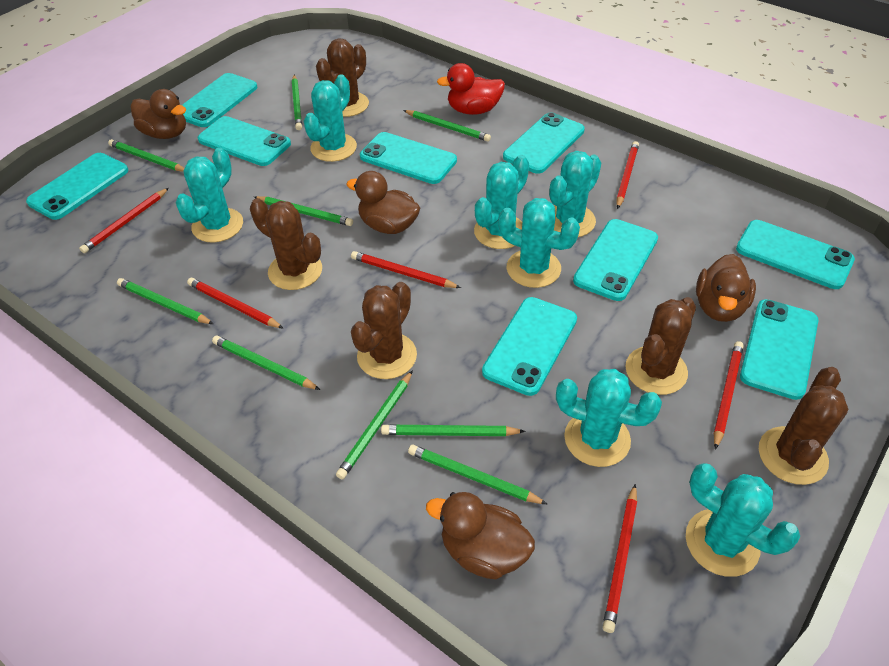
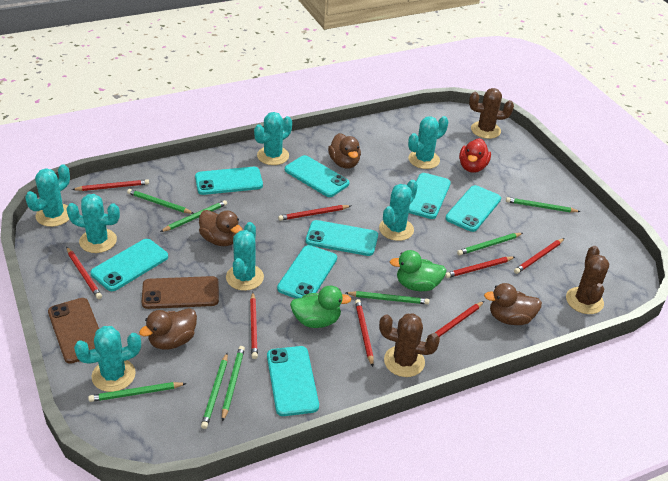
brown cactus: 5 -> 3
brown phone: 0 -> 2
green duck: 0 -> 2
green pencil: 9 -> 8
red pencil: 6 -> 8
turquoise phone: 9 -> 8

